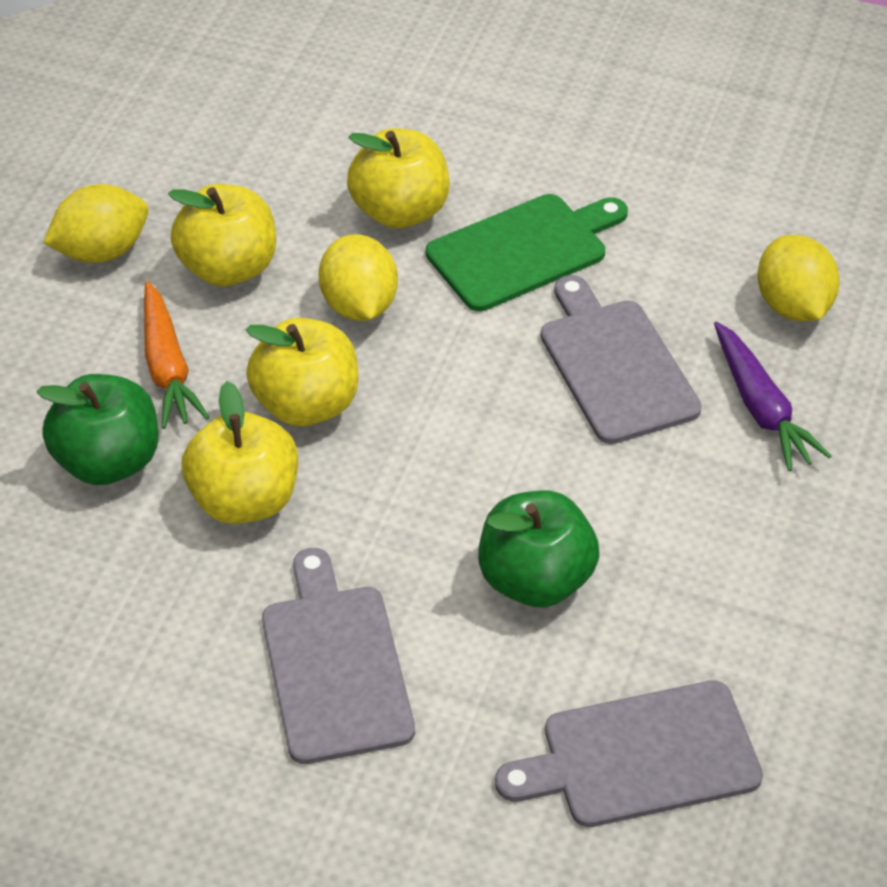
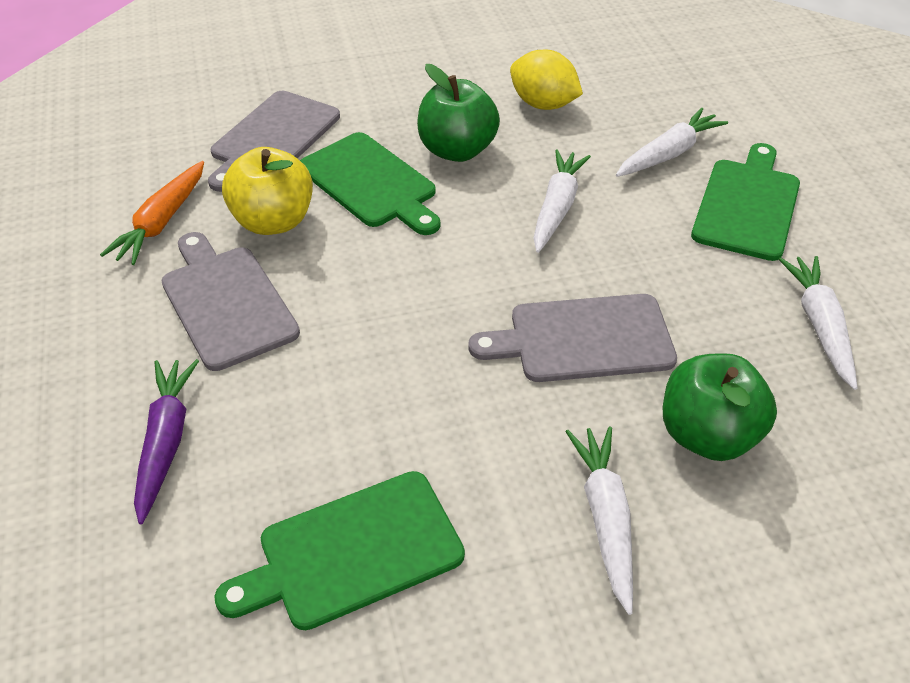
green cutting board: 1 -> 3
white carrot: 0 -> 4
yellow apple: 4 -> 1
yellow lemon: 3 -> 1

